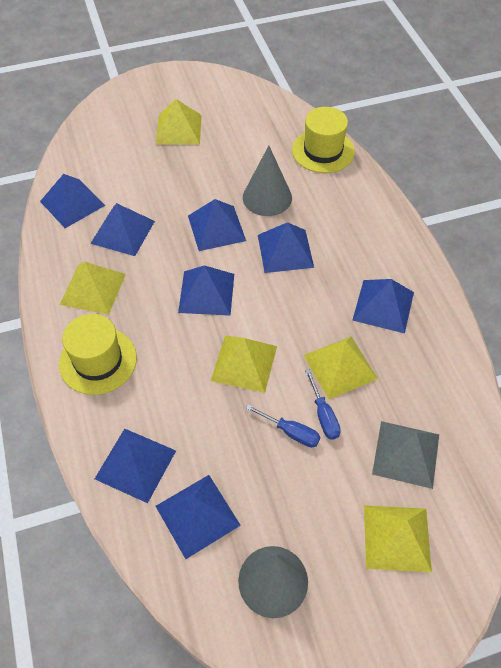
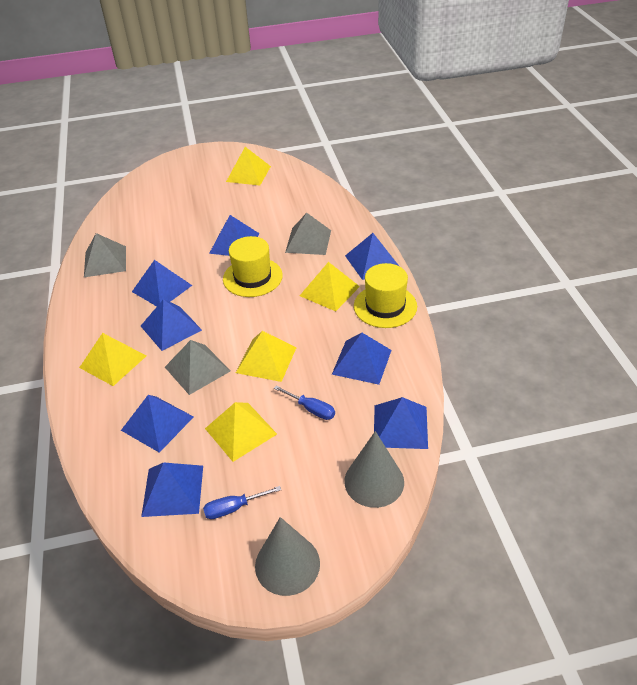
grey pyramid: 1 -> 3

